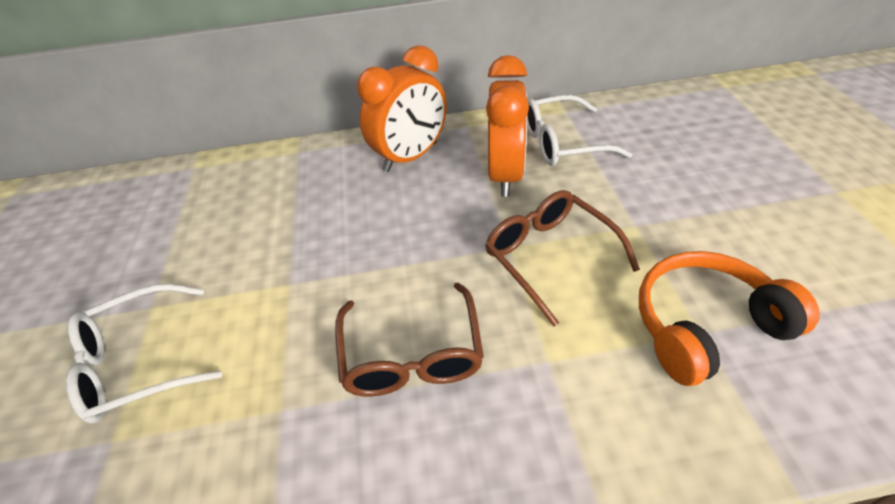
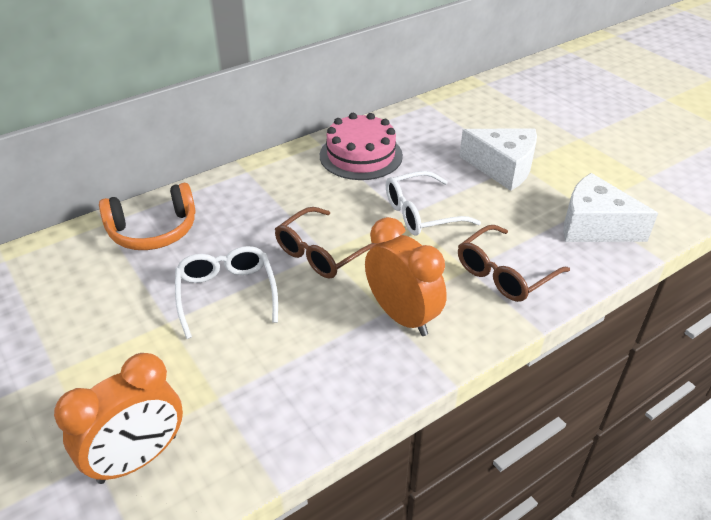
pink cake: 0 -> 1
white cheese: 0 -> 2

